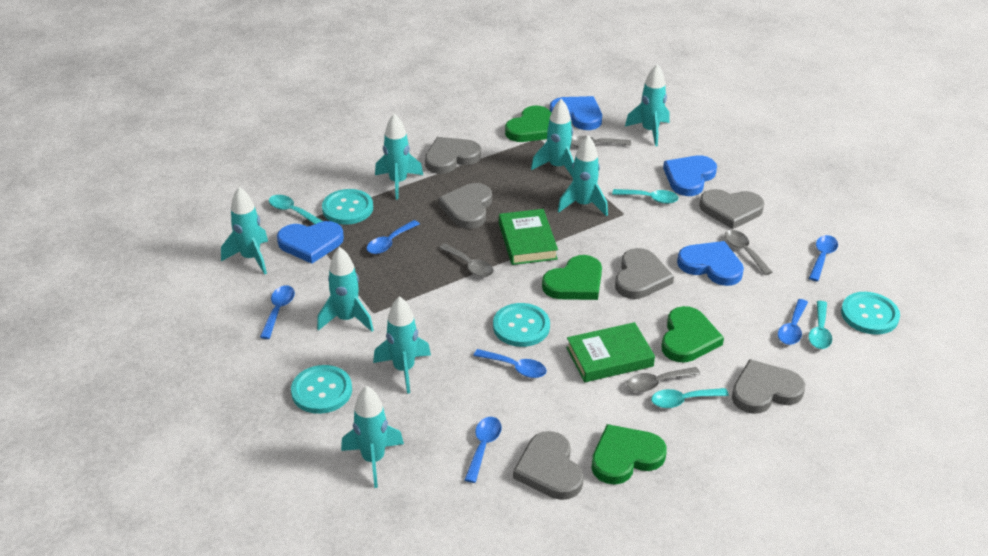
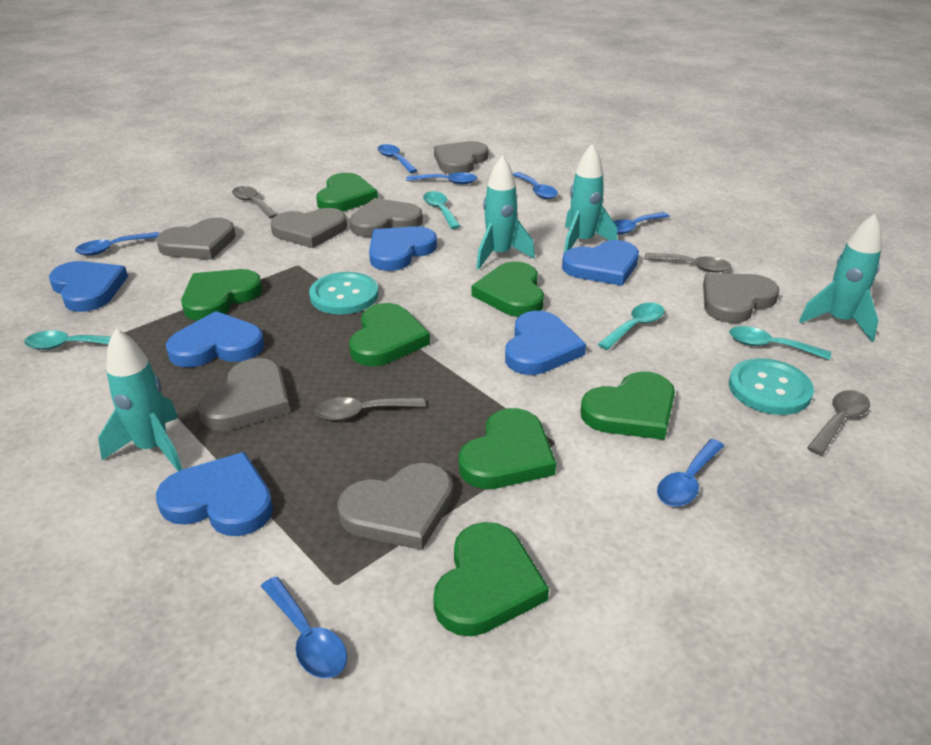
blue heart: 4 -> 6
blue spoon: 6 -> 7
green book: 2 -> 0
green heart: 4 -> 7
grey heart: 6 -> 7
turquoise button: 4 -> 2
turquoise rocket: 8 -> 4

